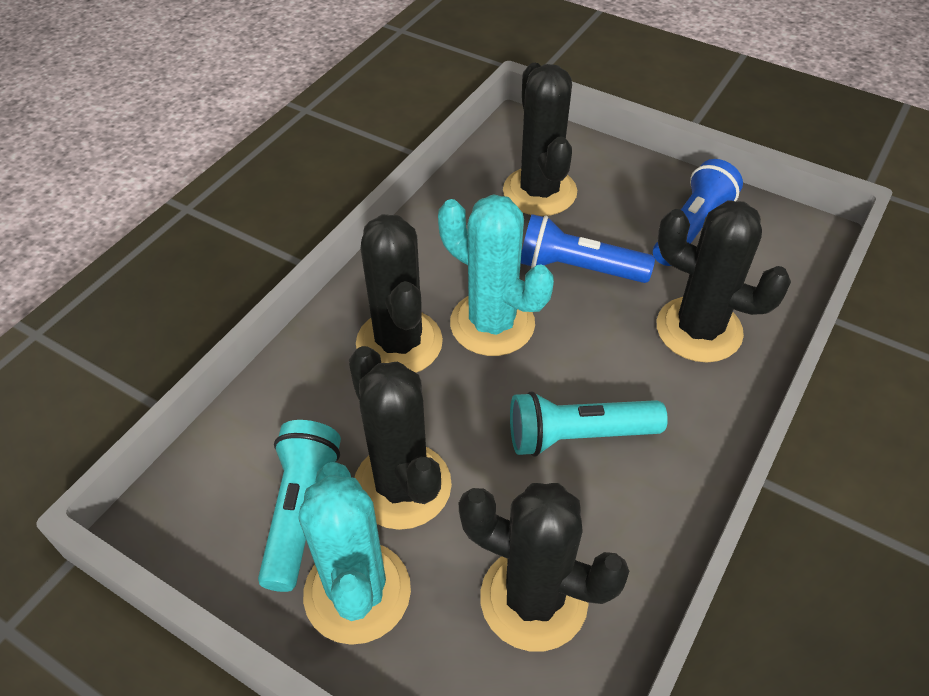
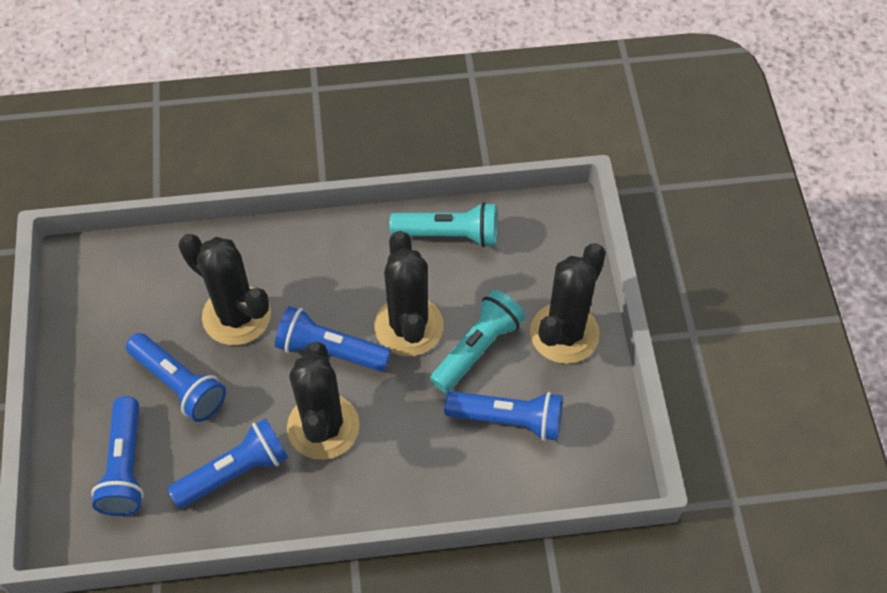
black cactus: 5 -> 4
blue flashlight: 2 -> 5
turquoise cactus: 2 -> 0

